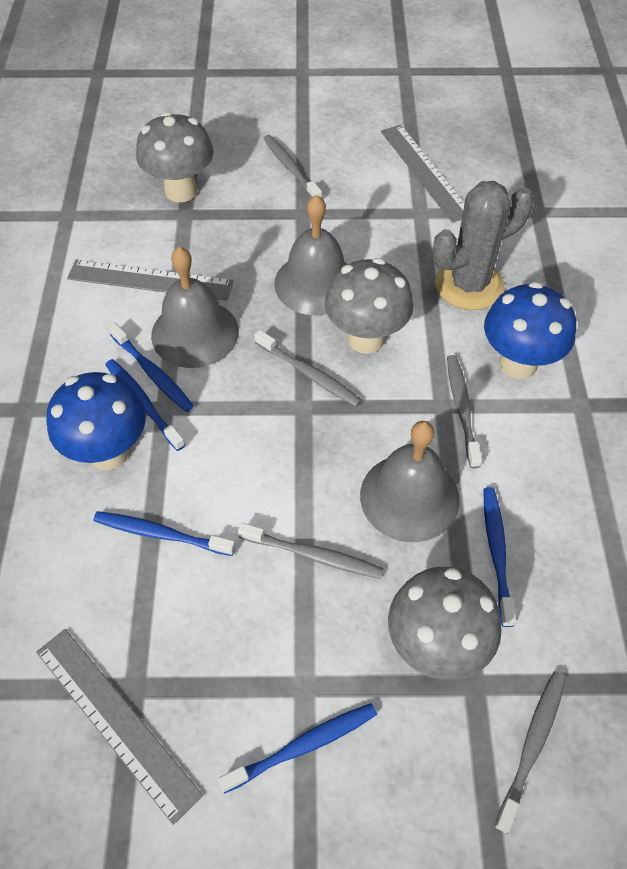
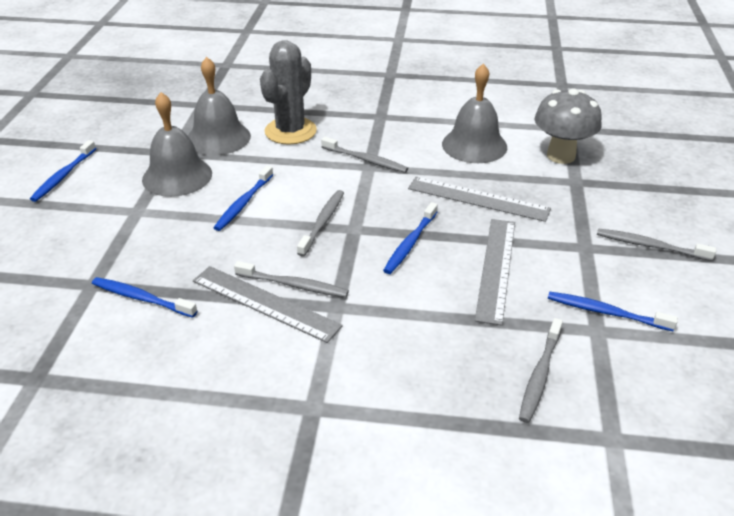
blue mushroom: 2 -> 0
grey mushroom: 3 -> 1

